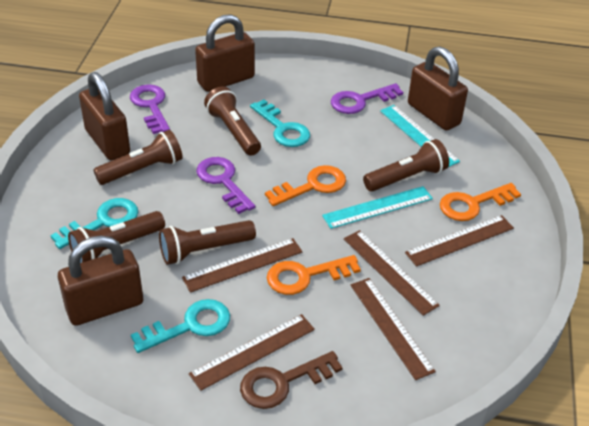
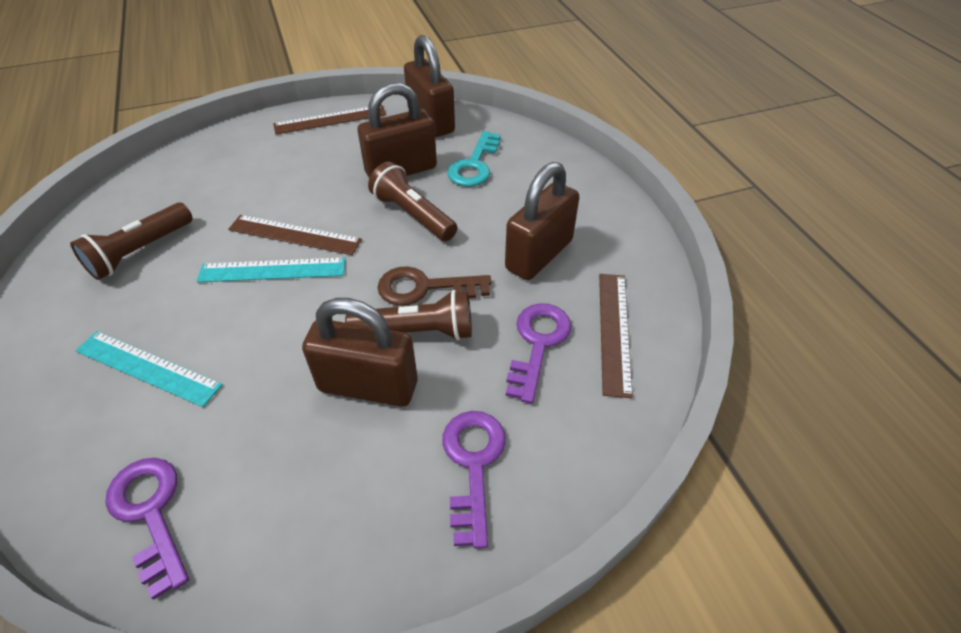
brown flashlight: 5 -> 3
brown ruler: 5 -> 3
orange key: 3 -> 0
turquoise key: 3 -> 1

